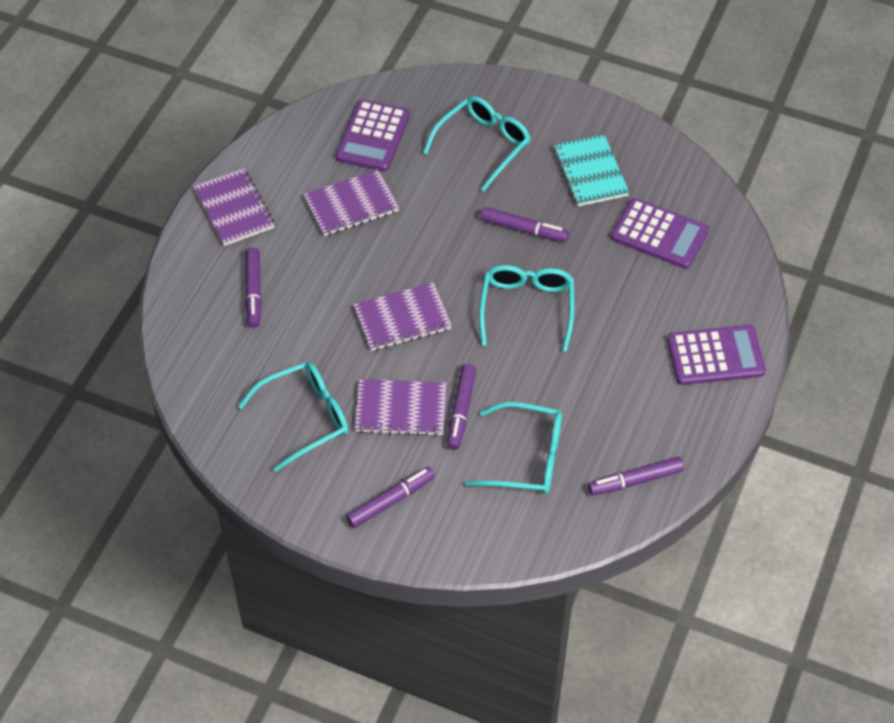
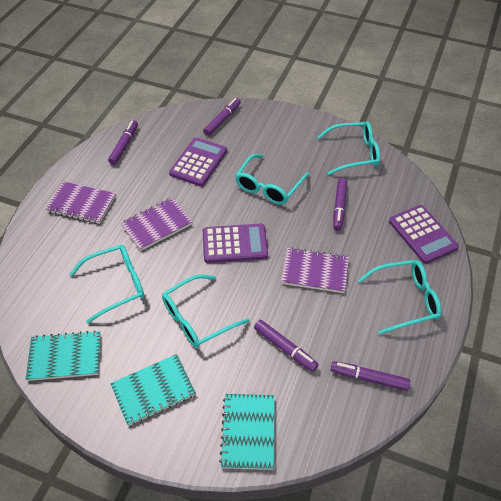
purple notebook: 4 -> 3
turquoise glasses: 4 -> 5
turquoise notebook: 1 -> 3

